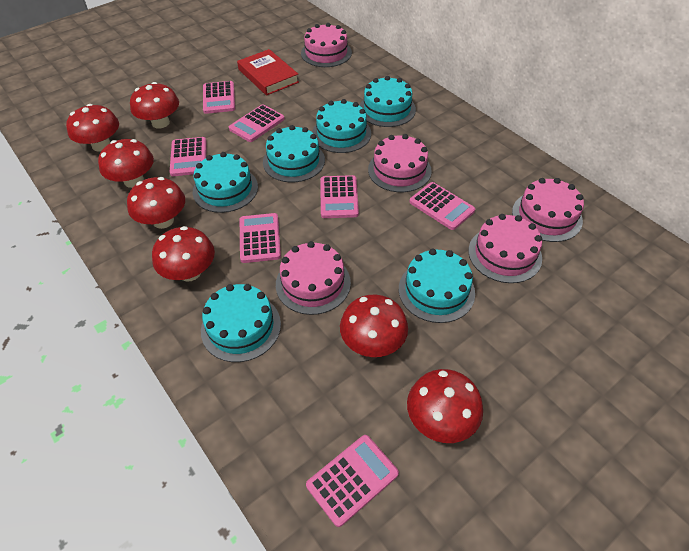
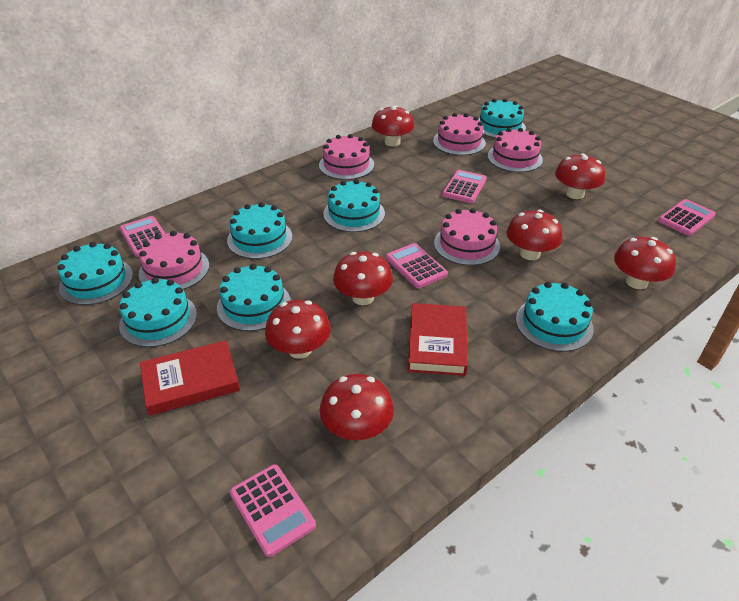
pink calculator: 7 -> 5
red book: 1 -> 2
turquoise cake: 6 -> 7

